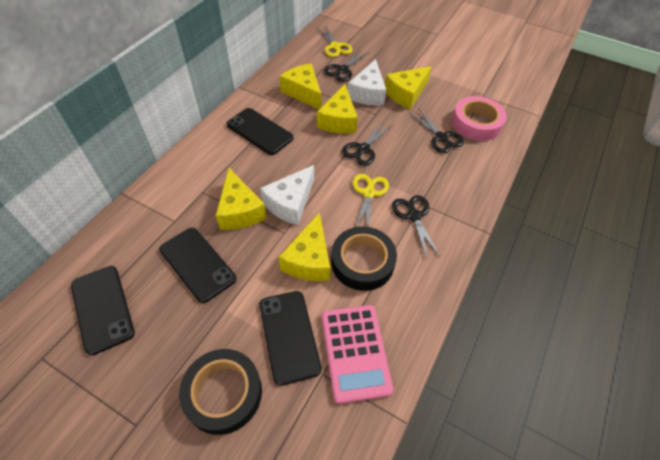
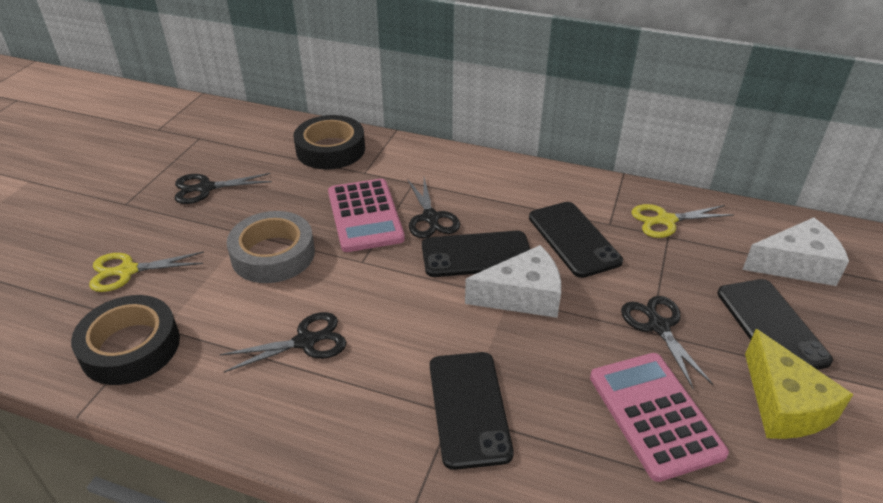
grey tape: 0 -> 1
pink calculator: 1 -> 2
pink tape: 1 -> 0
yellow cheese: 5 -> 1

